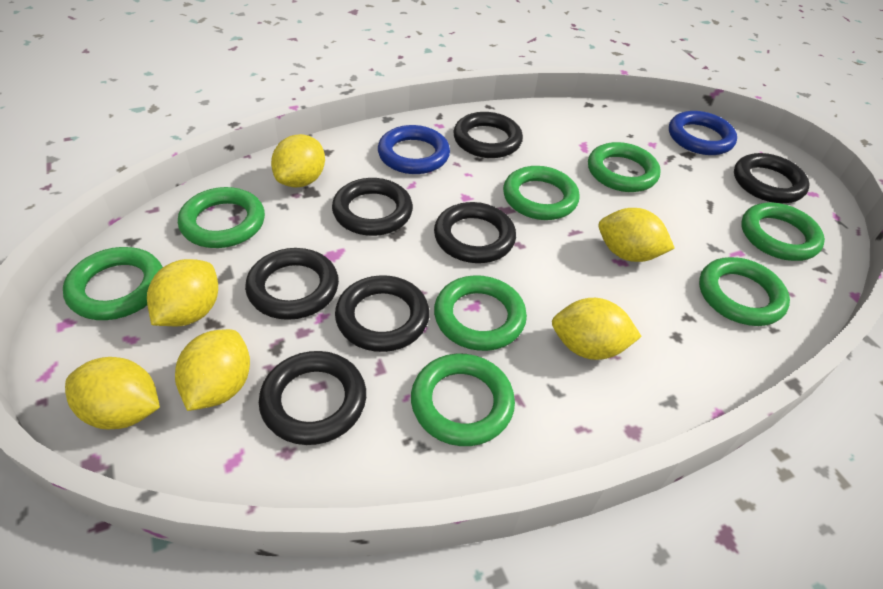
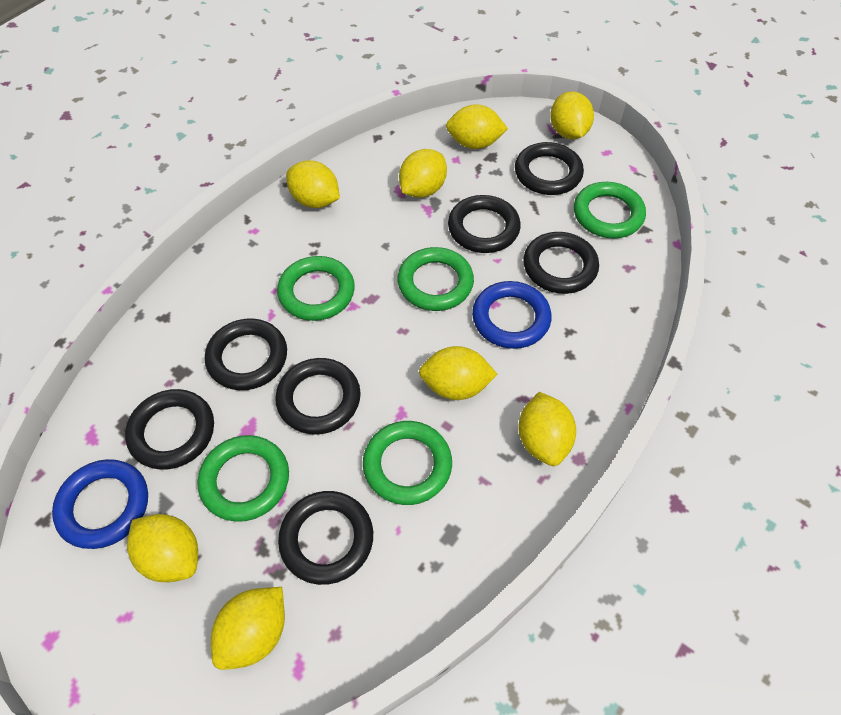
green ring: 8 -> 5
yellow lemon: 6 -> 8

